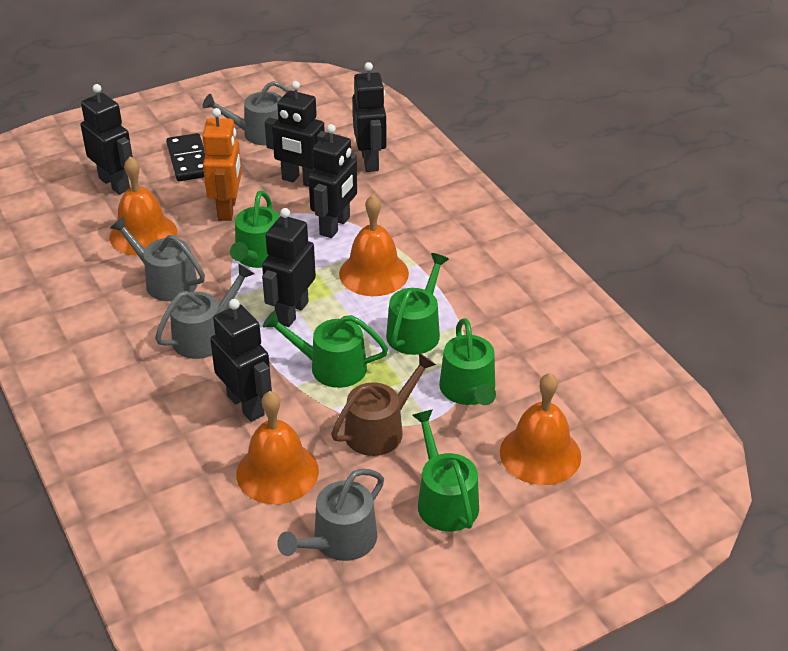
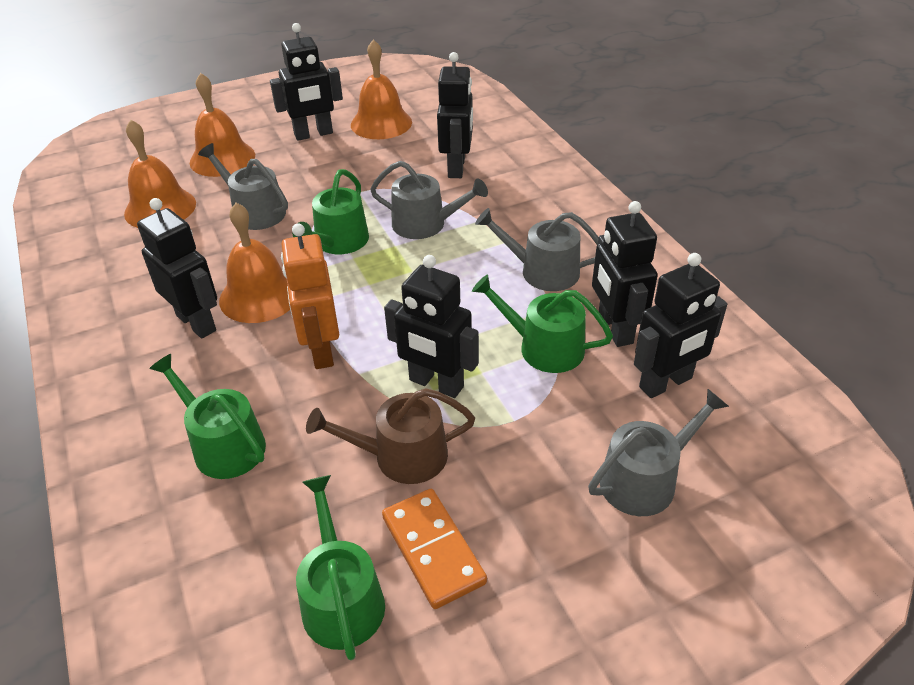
black domino: 1 -> 0
green watering can: 5 -> 4
orange domino: 0 -> 1

